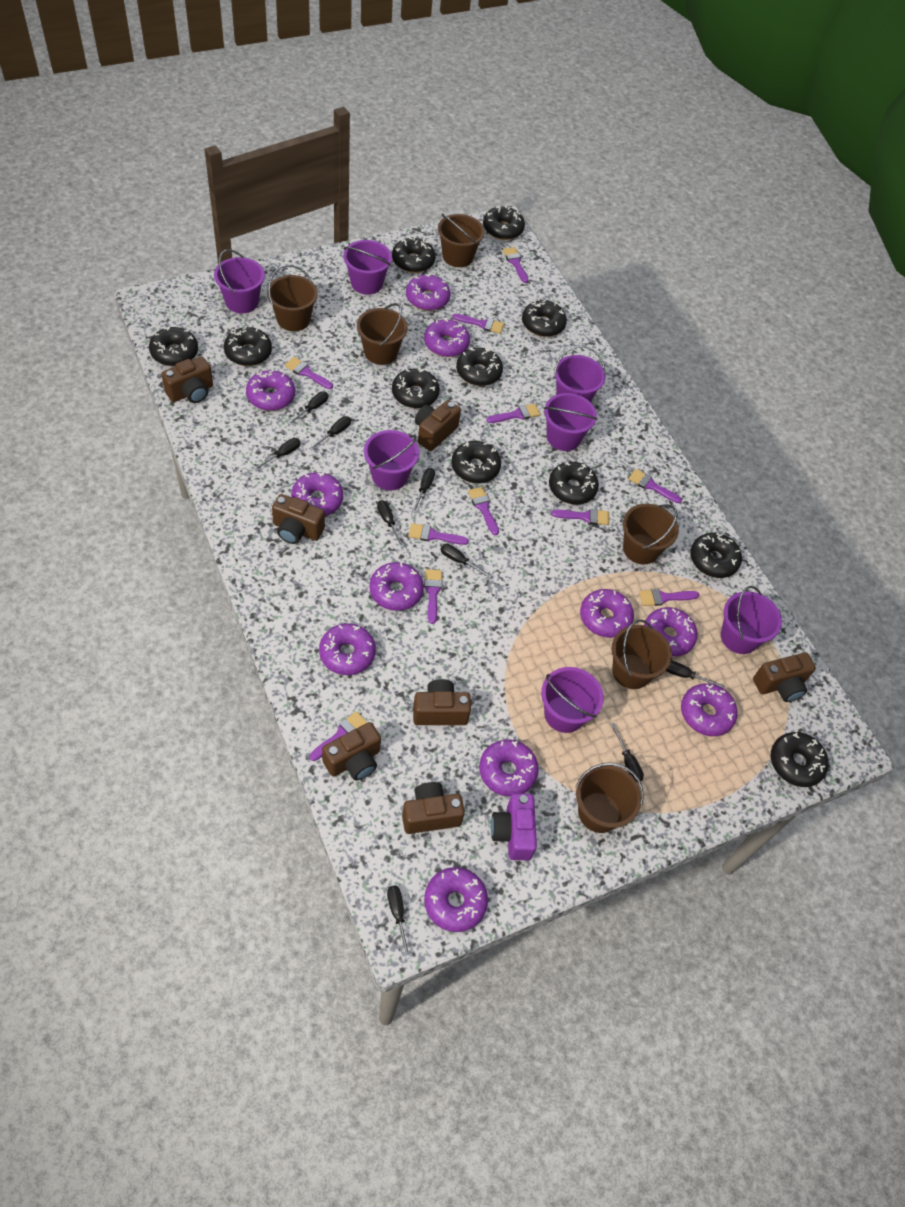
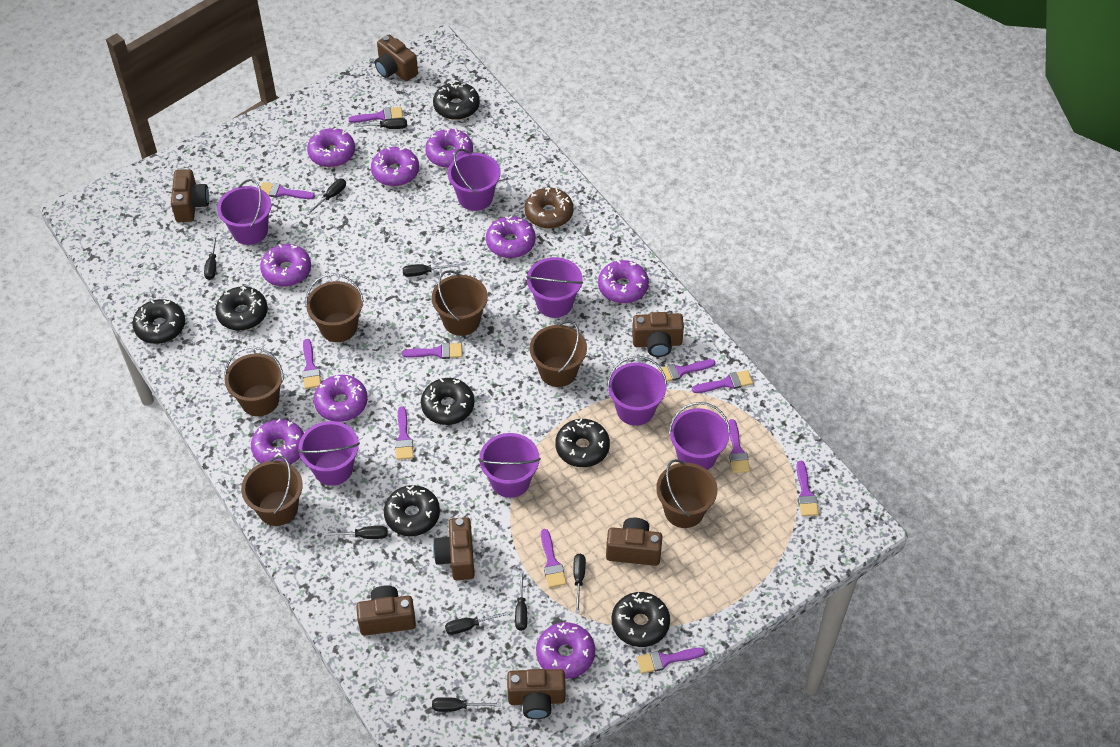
black donut: 11 -> 7
brown donut: 0 -> 1
purple camera: 1 -> 0
purple donut: 11 -> 9

